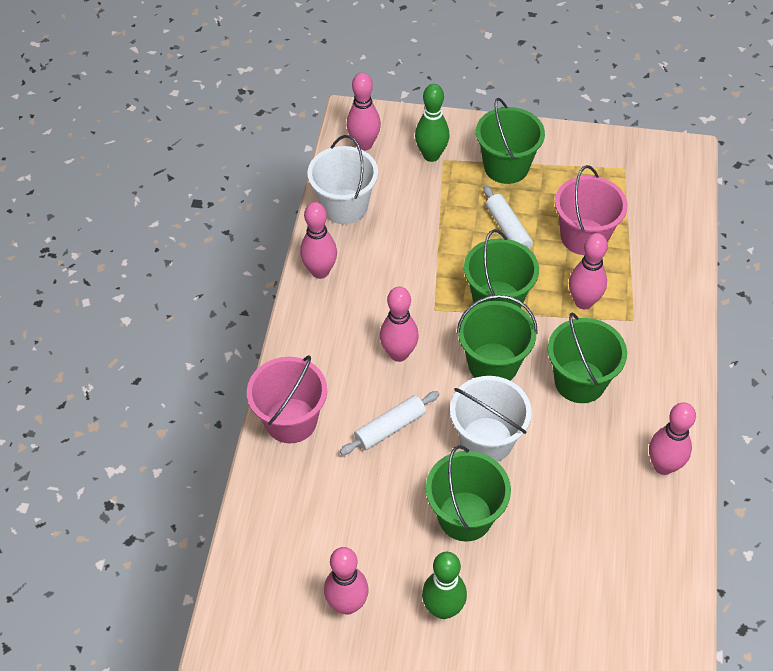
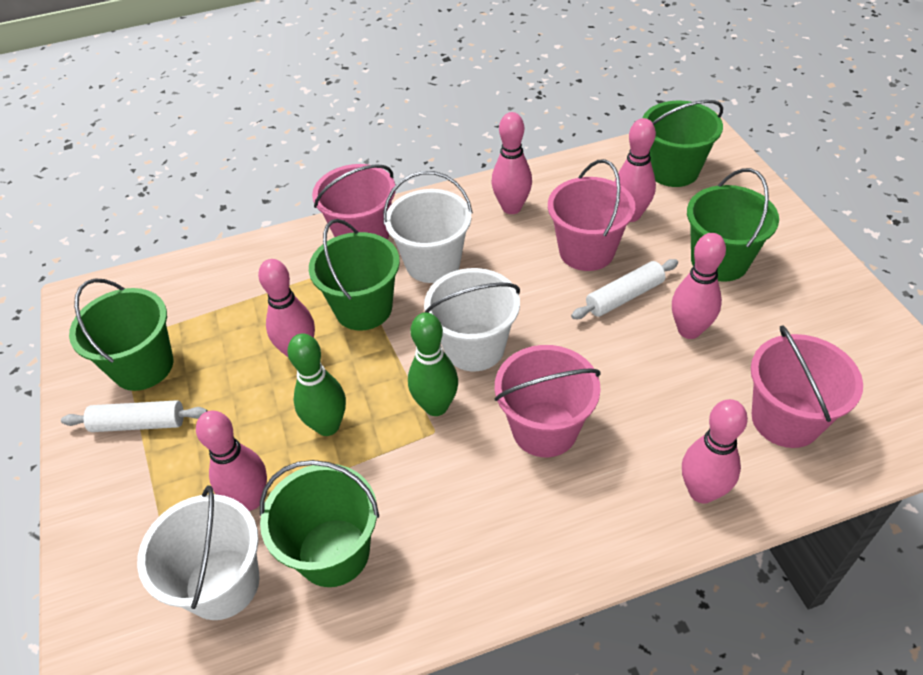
pink bucket: 2 -> 4
white bucket: 2 -> 3

